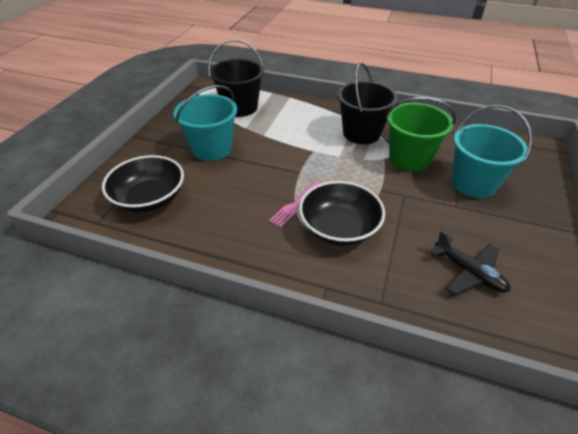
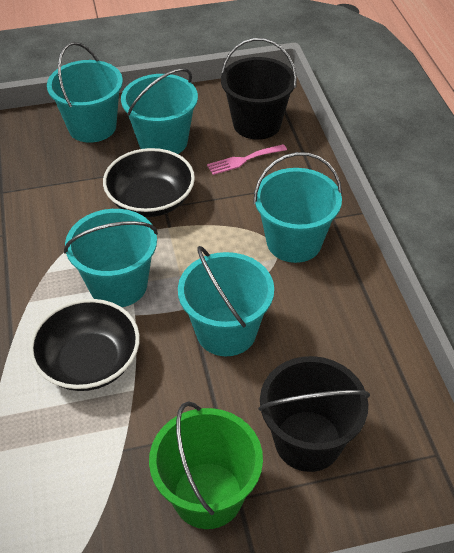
black plane: 1 -> 0
turquoise bucket: 2 -> 5

